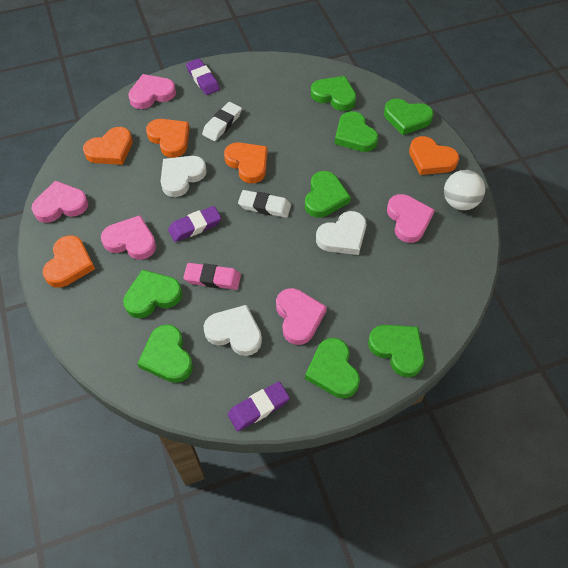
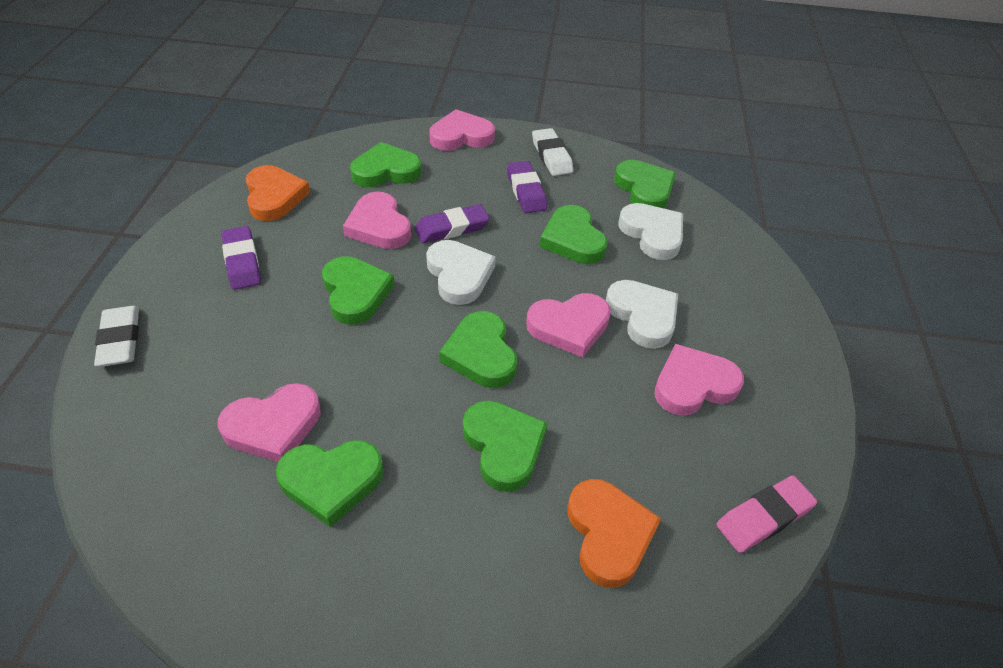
green heart: 8 -> 7
orange heart: 5 -> 2
white ball: 1 -> 0

